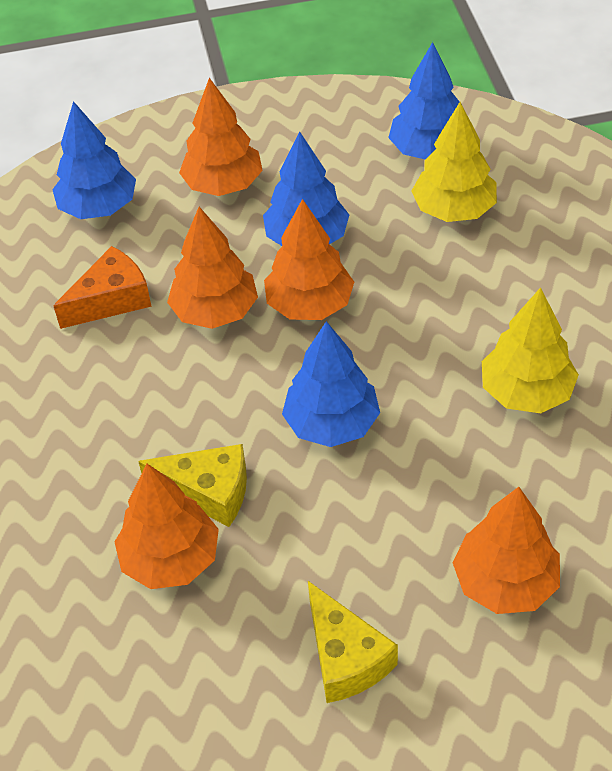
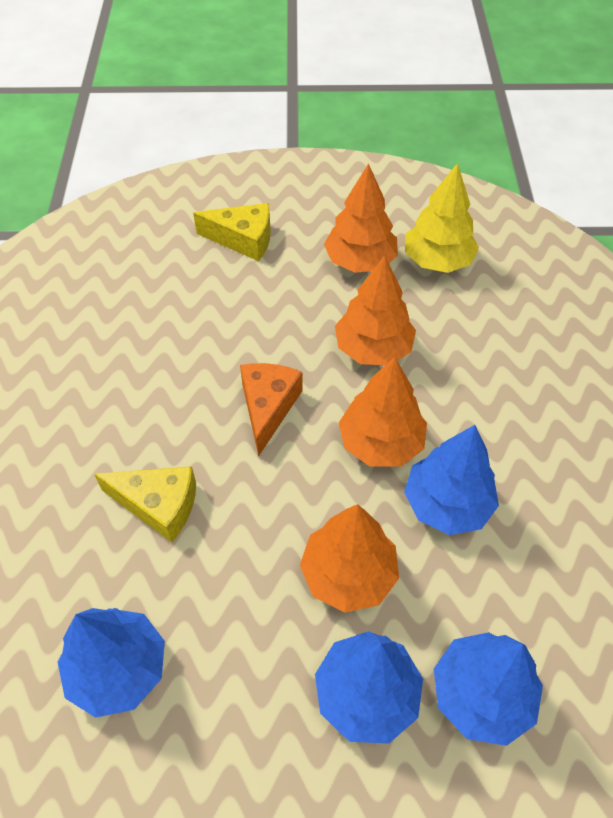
orange tree: 5 -> 4
yellow tree: 2 -> 1

